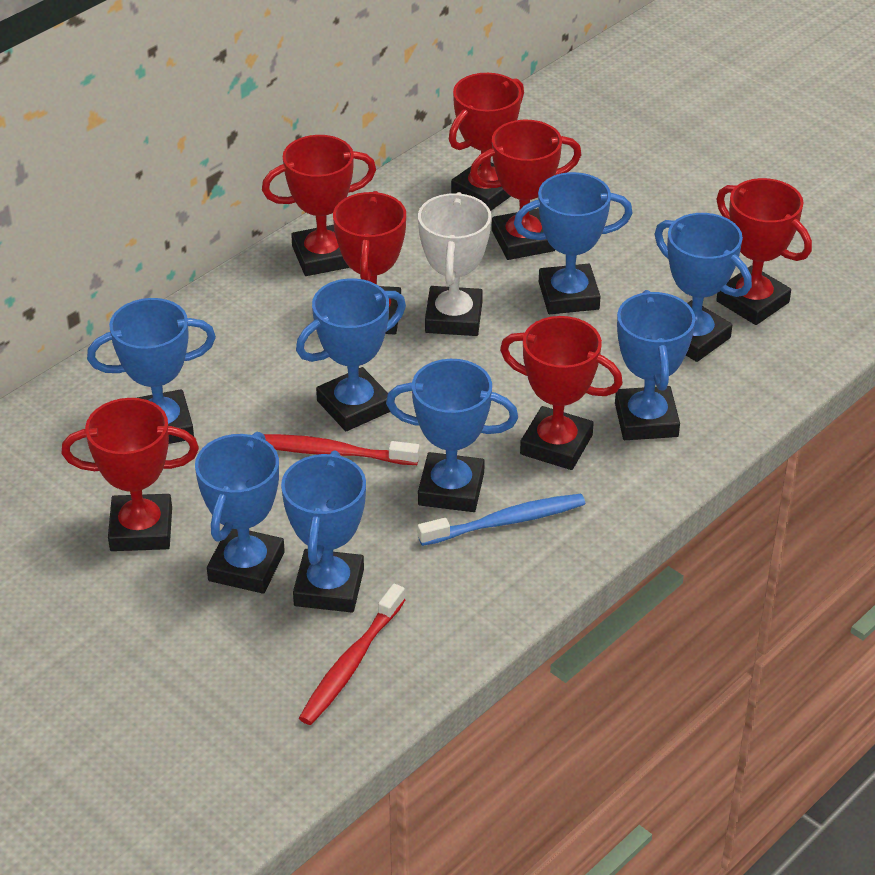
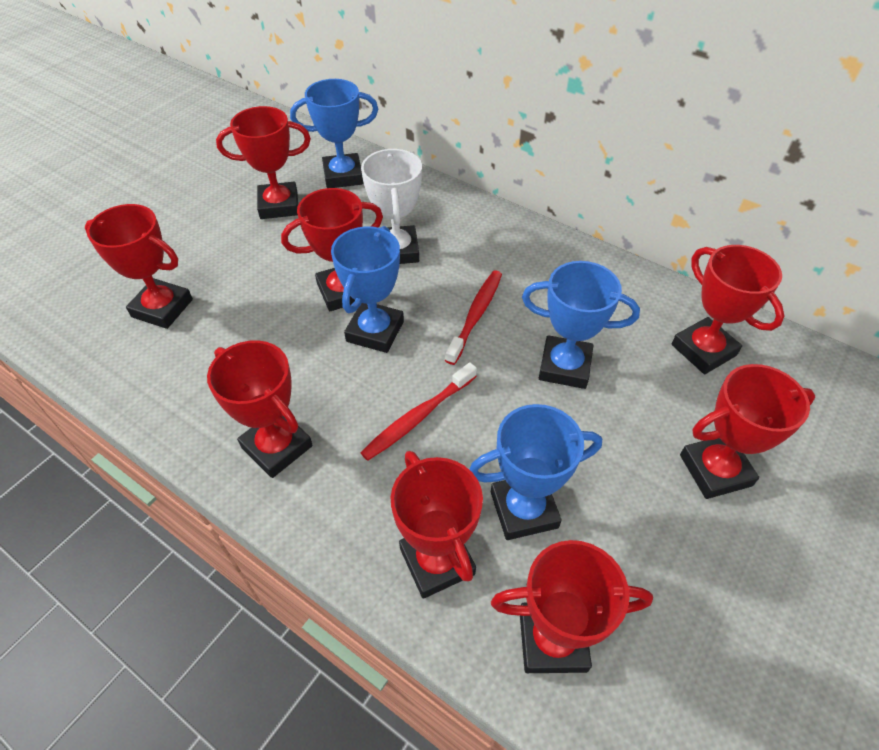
blue toothbrush: 1 -> 0
blue trophy: 8 -> 4
red trophy: 7 -> 8

